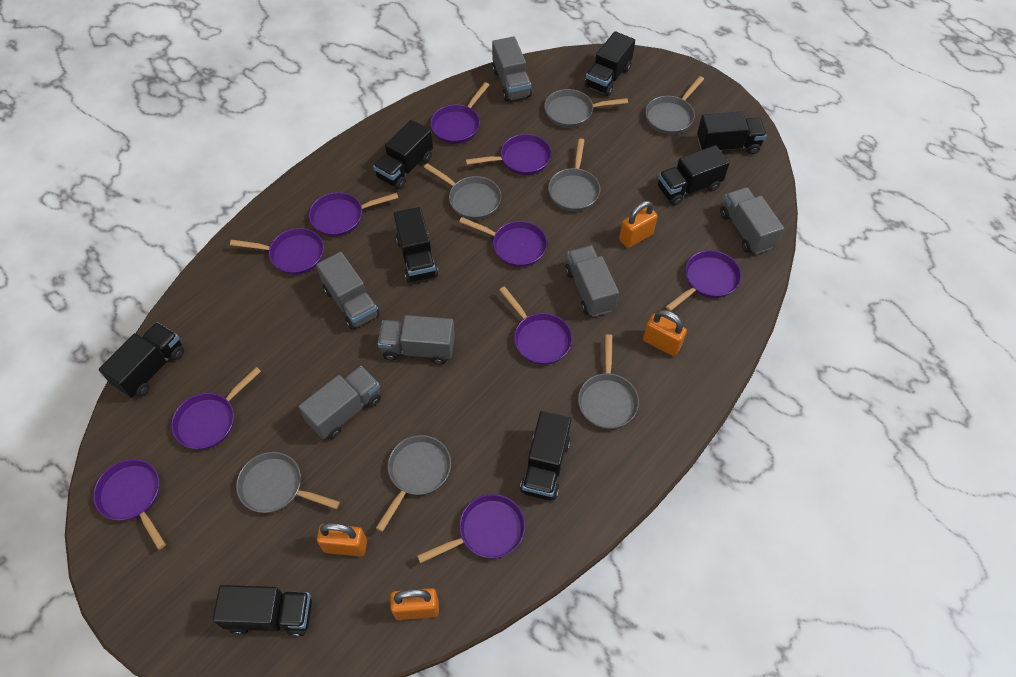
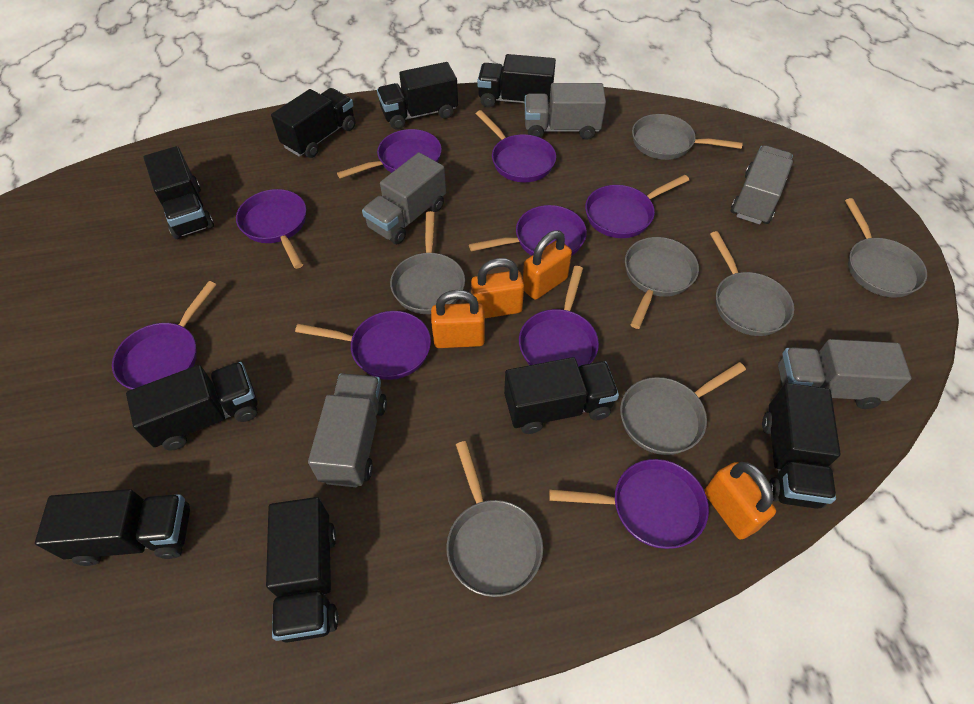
black truck: 8 -> 9
grey truck: 6 -> 5
purple pan: 10 -> 9

